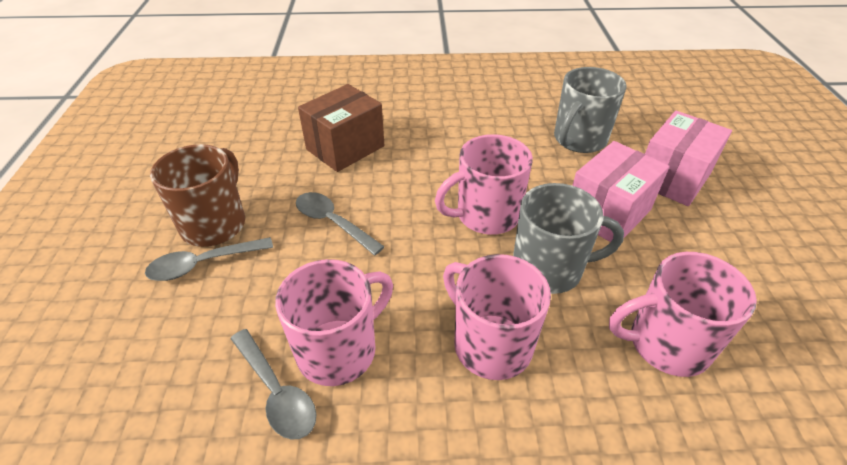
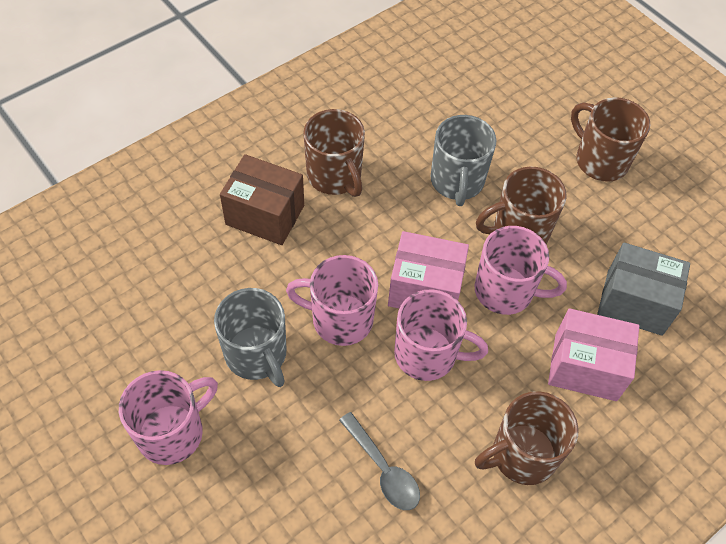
brown mug: 1 -> 4
grey box: 0 -> 1
grey spoon: 3 -> 1

